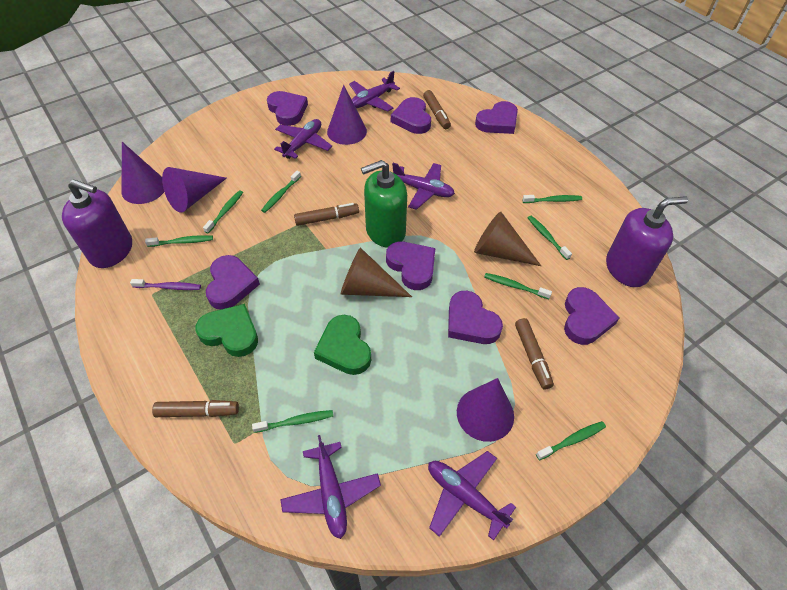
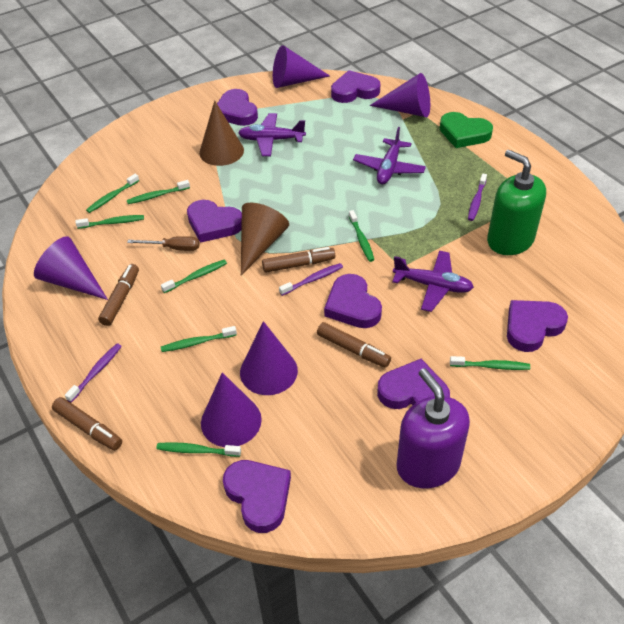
brown screwdriver: 0 -> 1
green heart: 2 -> 1
purple cone: 4 -> 5
purple plane: 5 -> 3
purple soap dispenser: 2 -> 1
purple toothbrush: 1 -> 3

